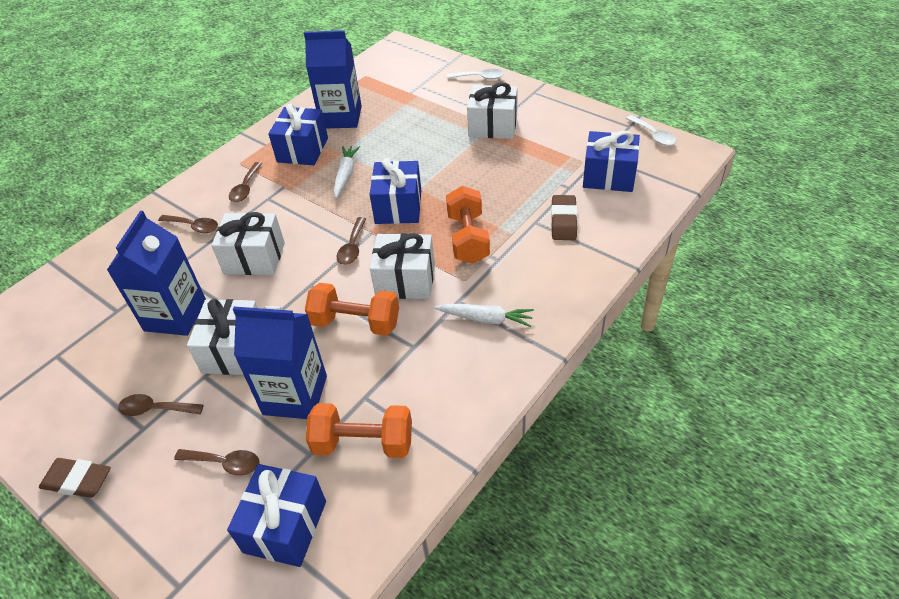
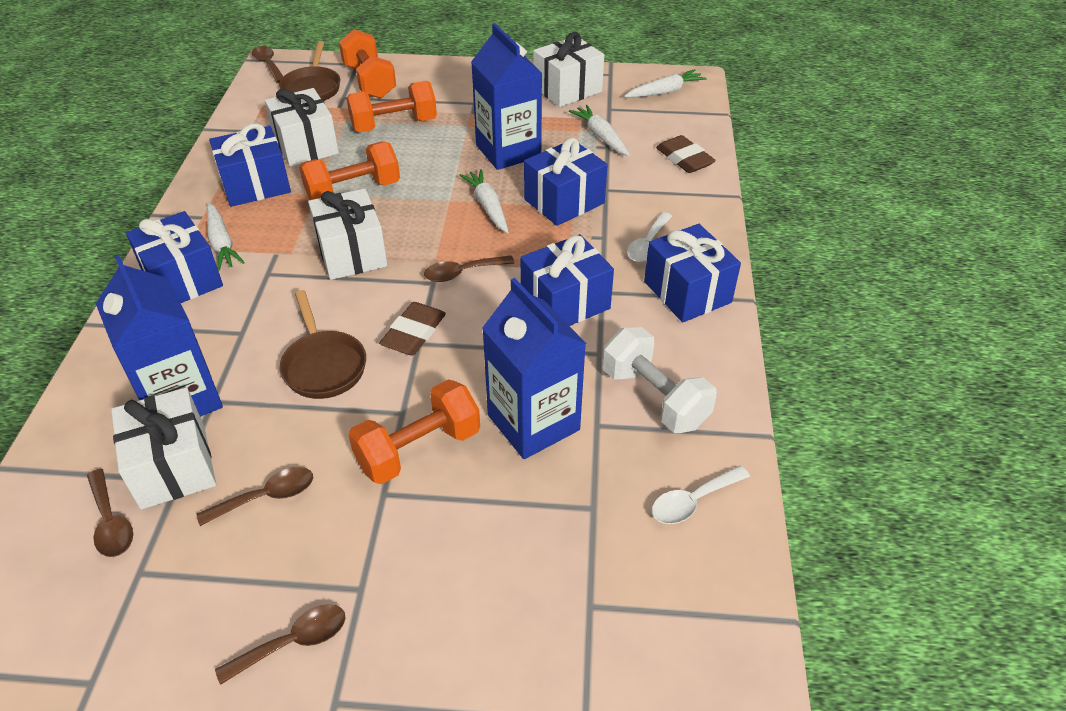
blue gift: 4 -> 5
brown pan: 0 -> 2
orange dumbbell: 3 -> 4
white carrot: 2 -> 4
white dumbbell: 0 -> 1

